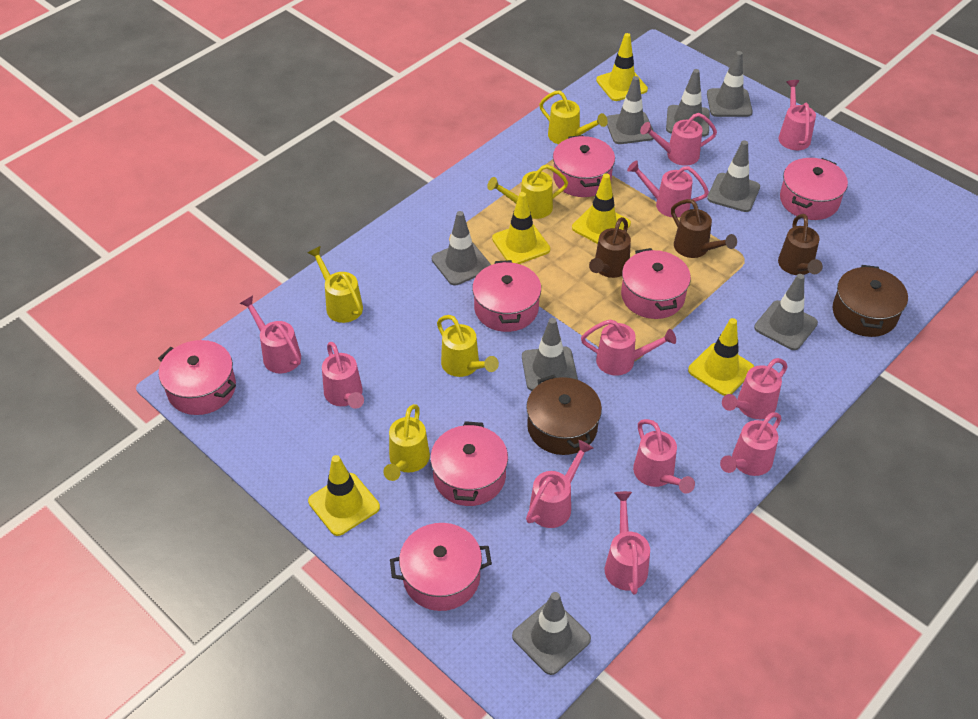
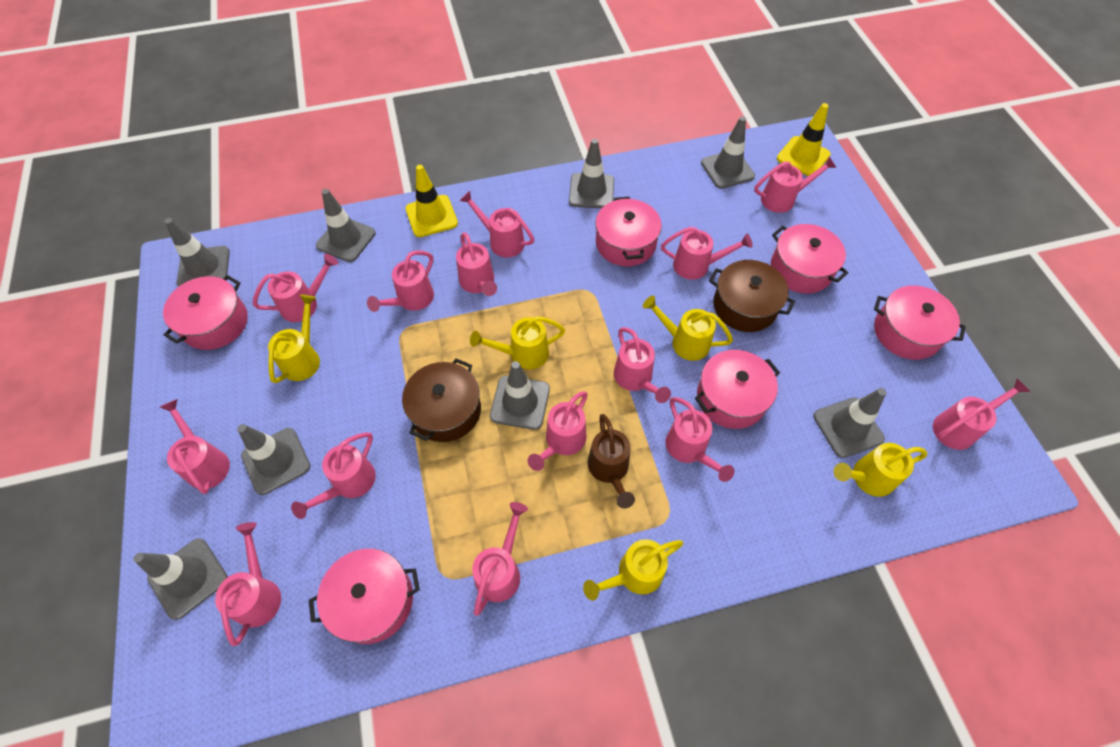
brown watering can: 3 -> 1
pink pot: 7 -> 6
pink watering can: 11 -> 14
yellow traffic cone: 5 -> 2

